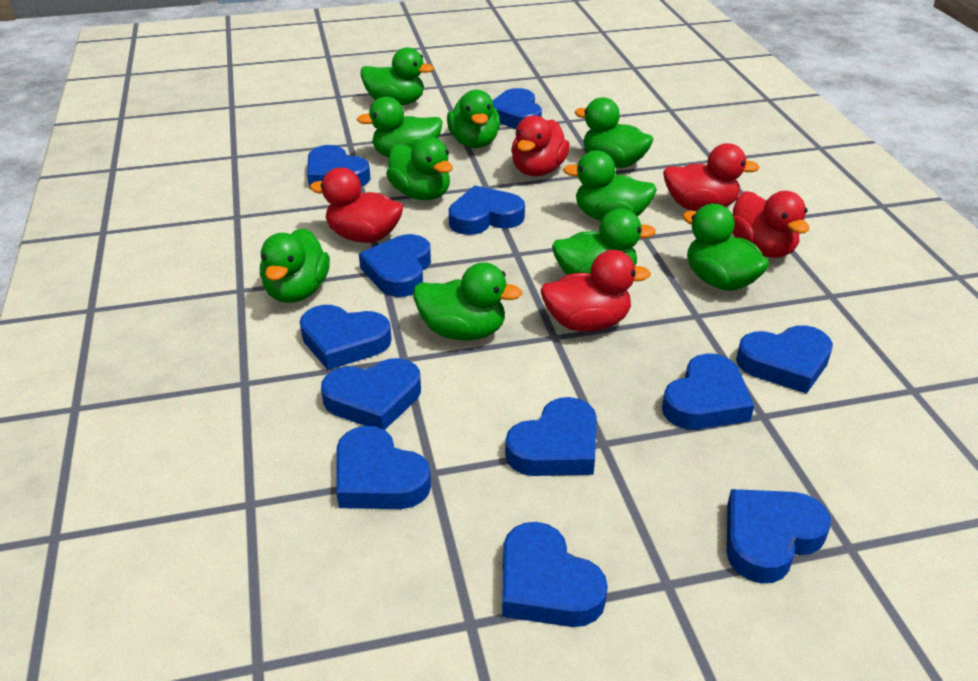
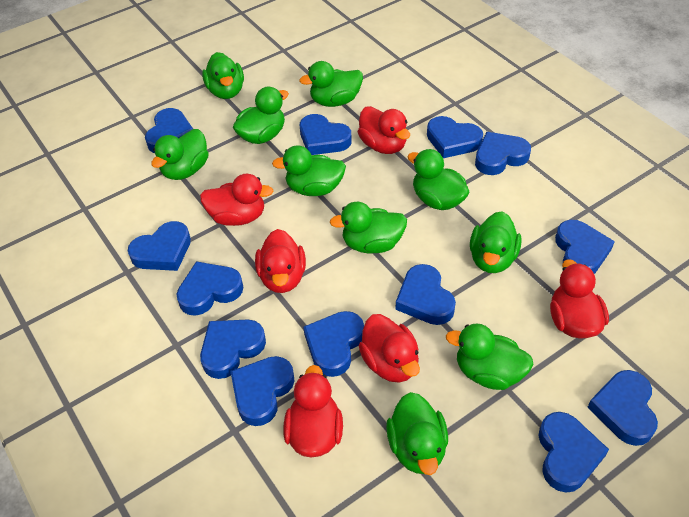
blue heart: 12 -> 13
red duck: 5 -> 6

